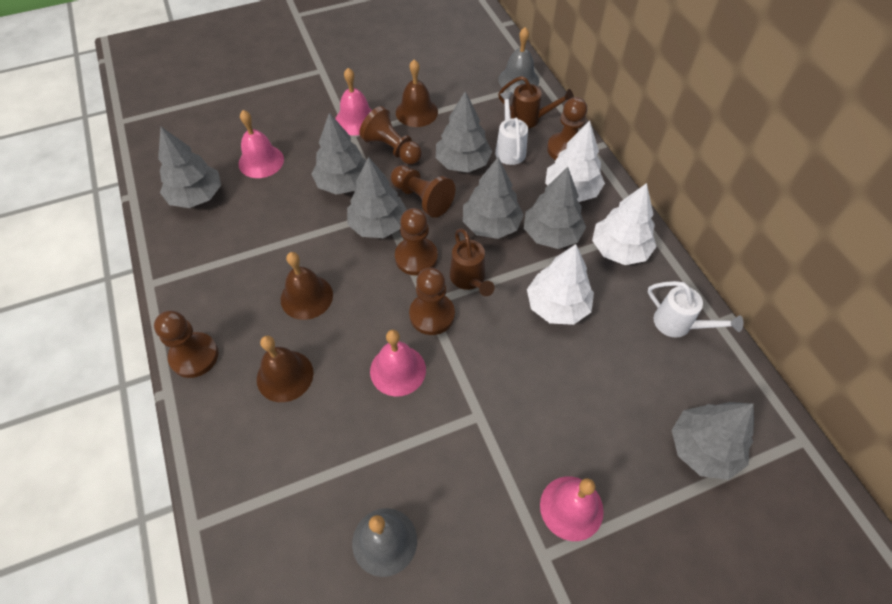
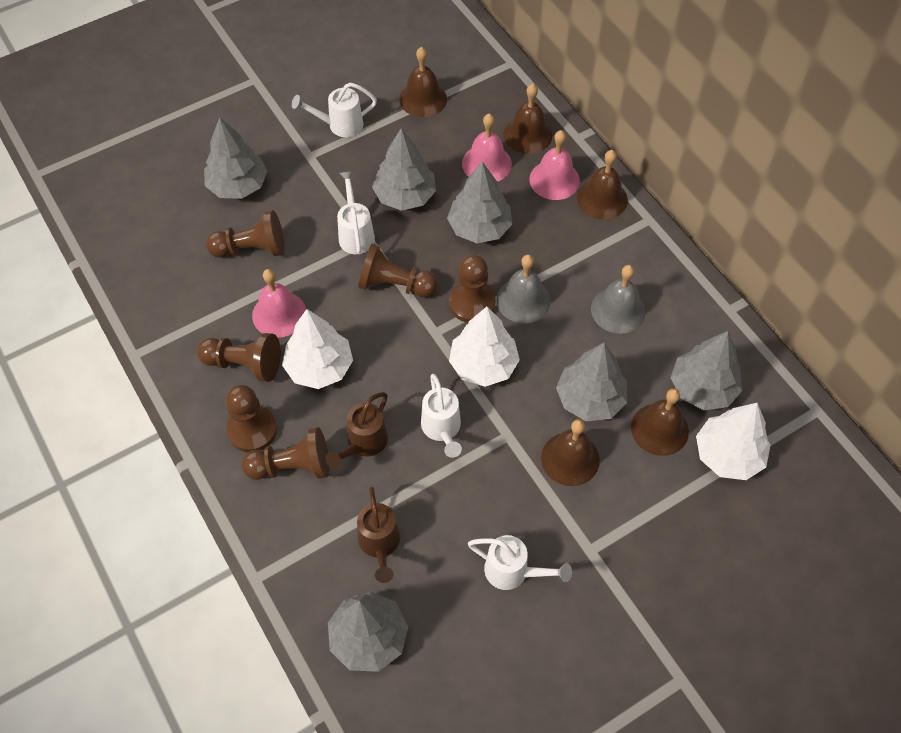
brown bell: 3 -> 5
grey tree: 7 -> 6
pink bell: 4 -> 3
white watering can: 2 -> 4

